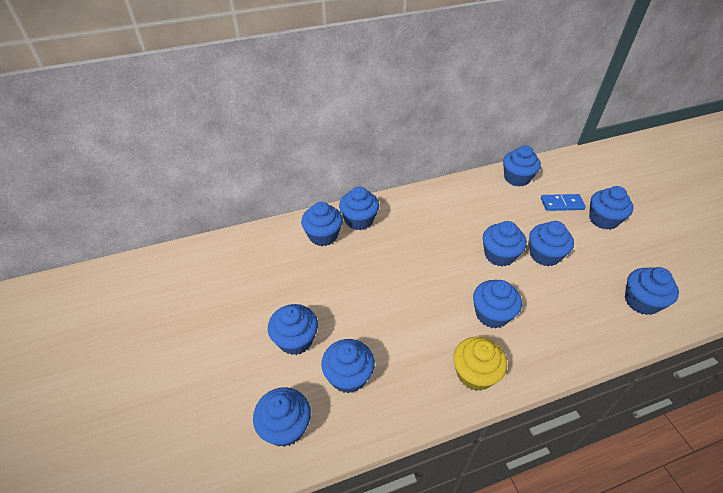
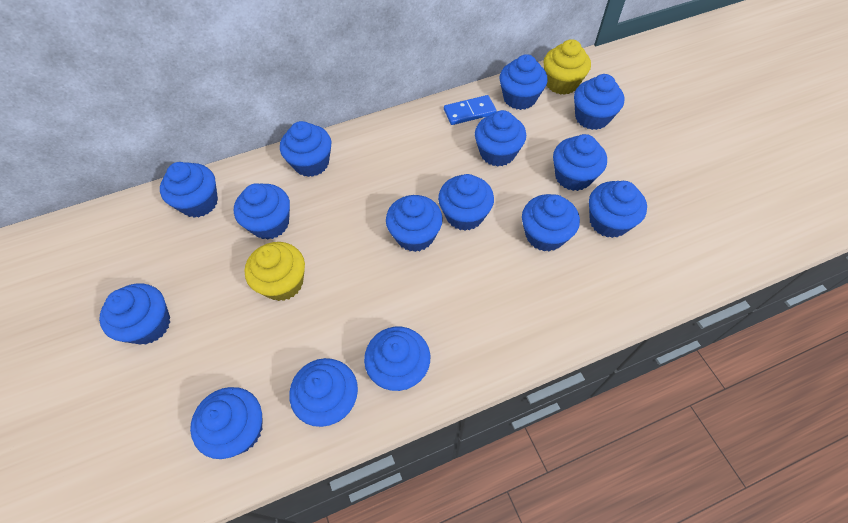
blue cupcake: 11 -> 15
yellow cupcake: 1 -> 2

